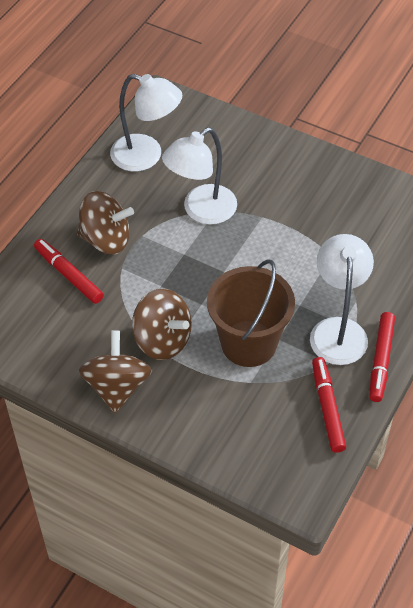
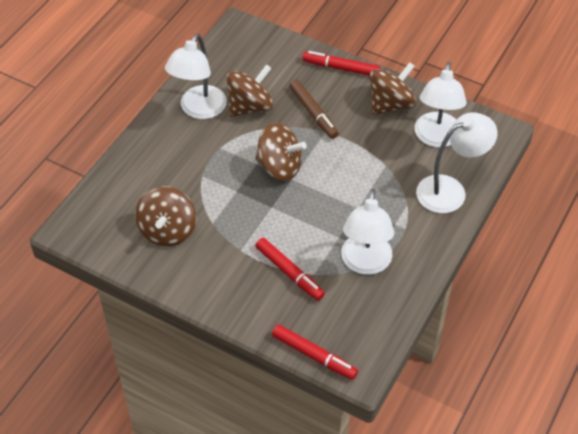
brown bucket: 1 -> 0
brown marker: 0 -> 1
brown spinning top: 3 -> 4
white lamp: 3 -> 4

